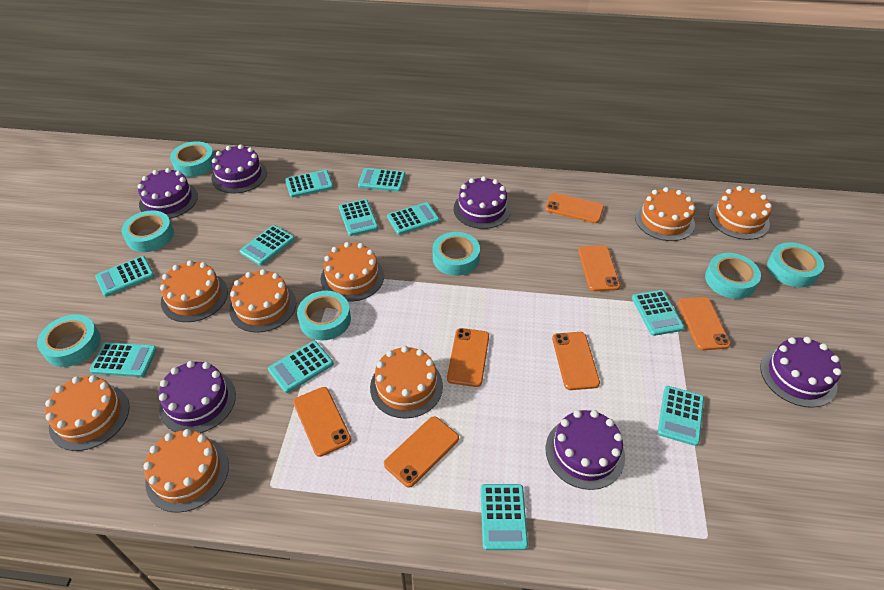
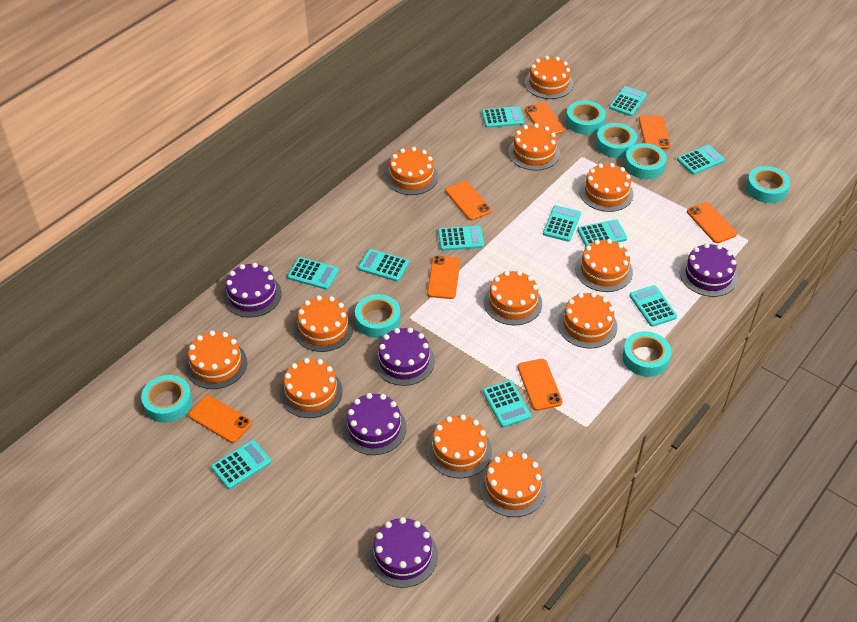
orange cake: 8 -> 12
purple cake: 6 -> 5

